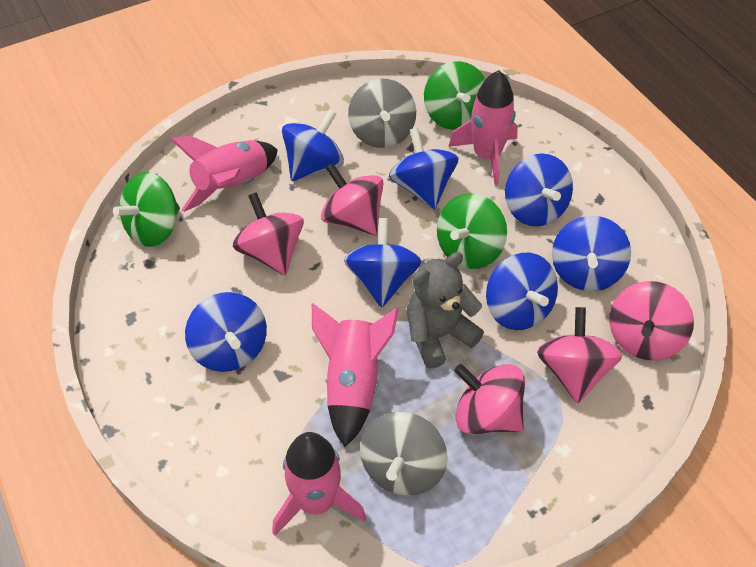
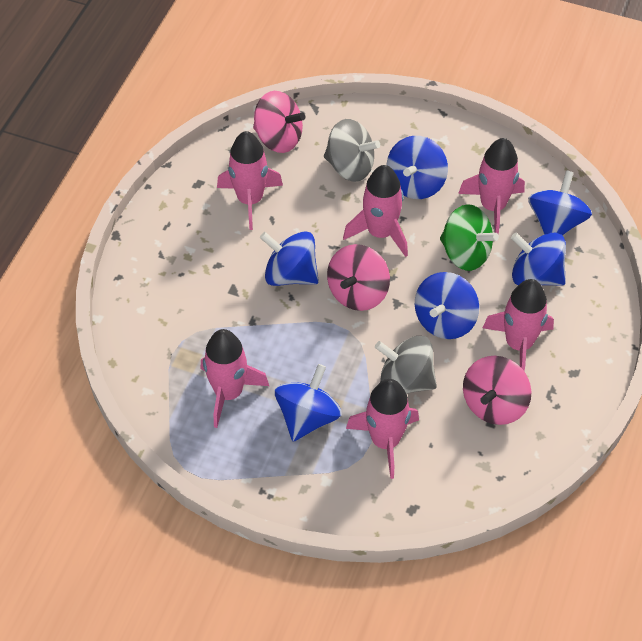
blue spinning top: 7 -> 6
green spinning top: 3 -> 1
grey teddy bear: 1 -> 0
pink rocket: 4 -> 6
pink spinning top: 5 -> 3

